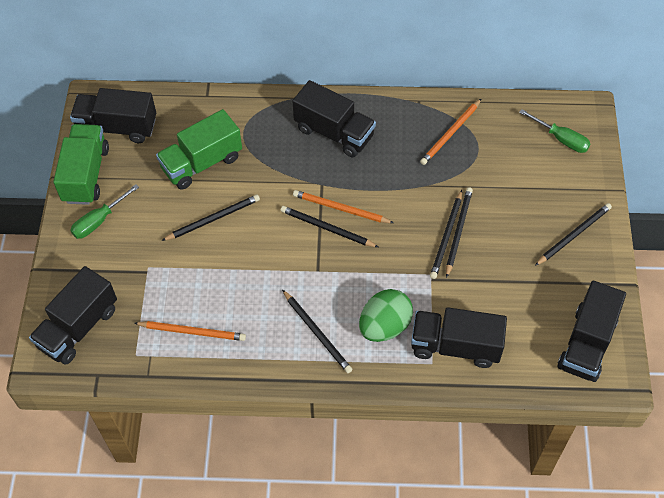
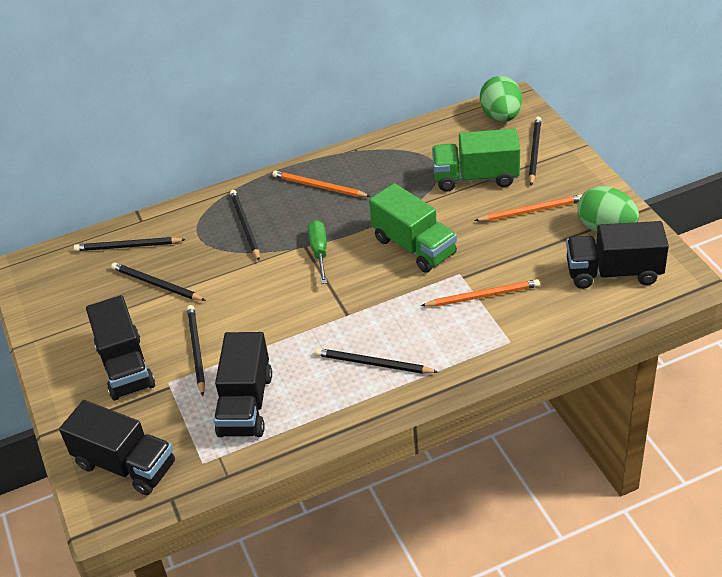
black truck: 5 -> 4
green egg: 1 -> 2
green screwdriver: 2 -> 1

